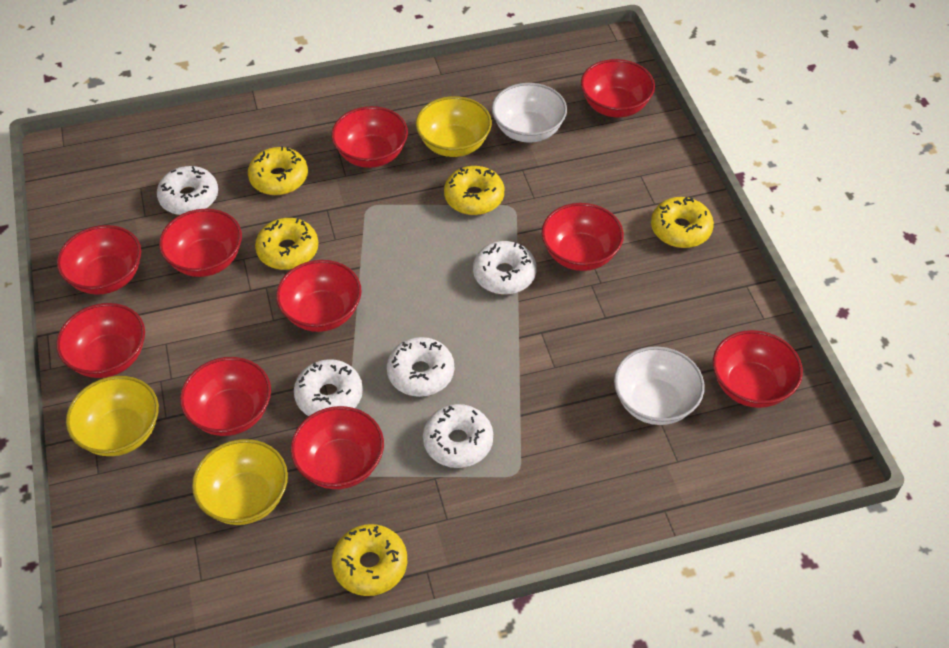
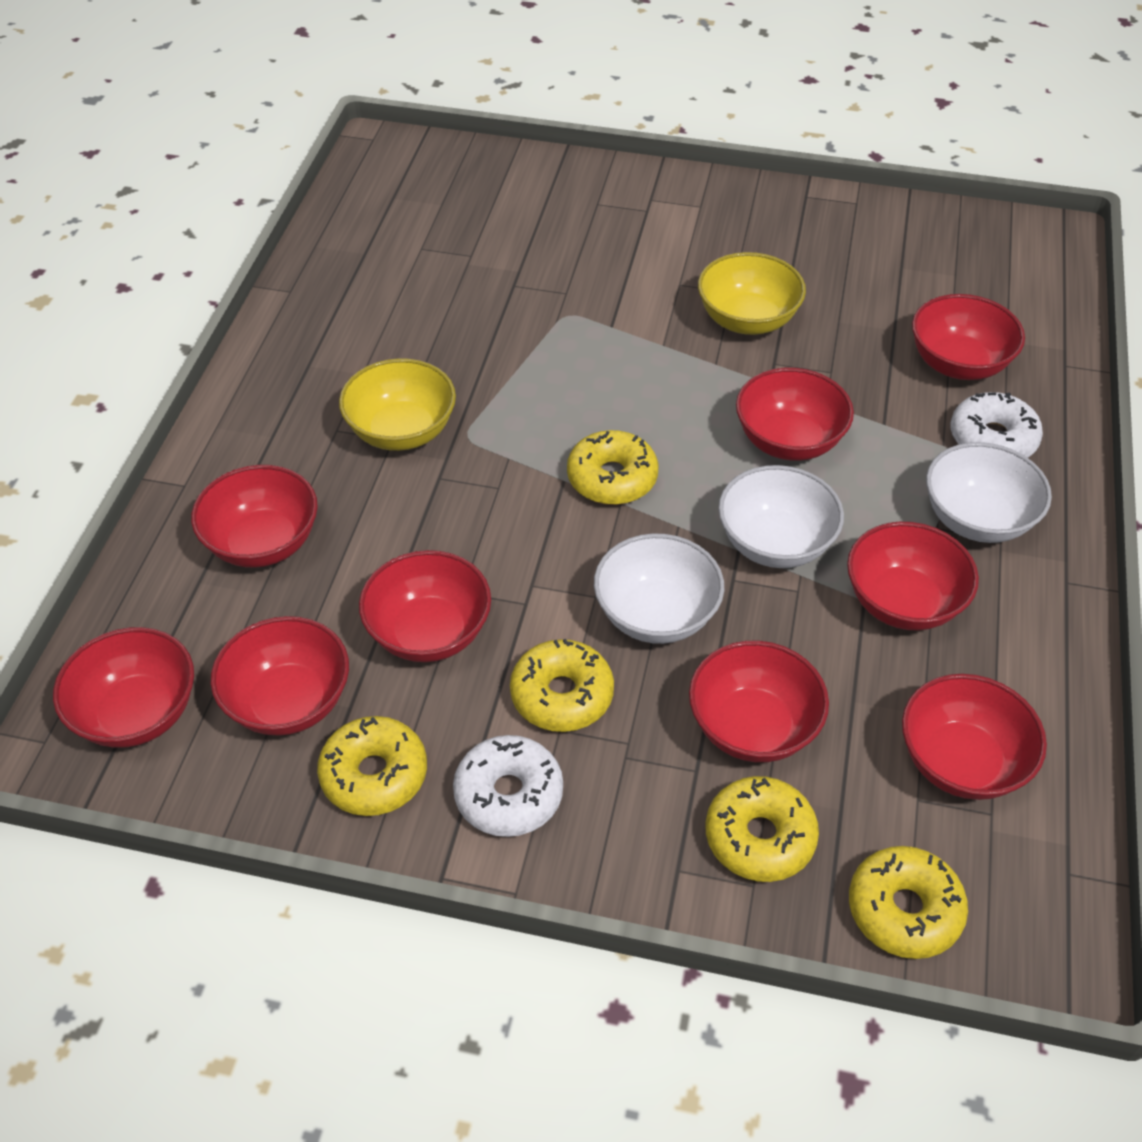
red bowl: 10 -> 9
white bowl: 2 -> 3
white donut: 5 -> 2
yellow bowl: 3 -> 2

